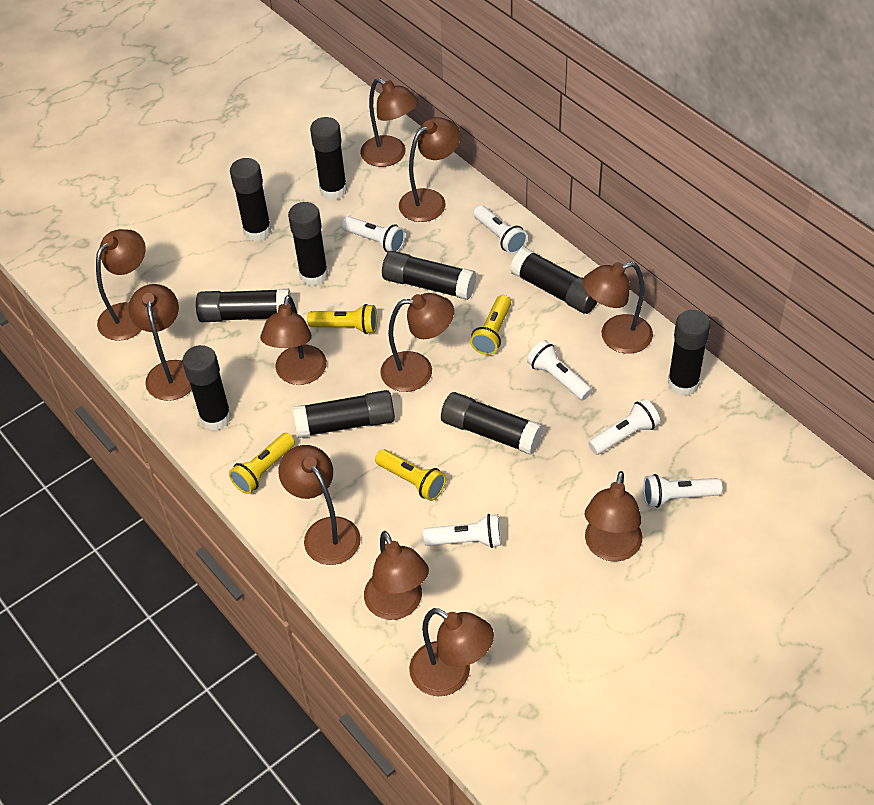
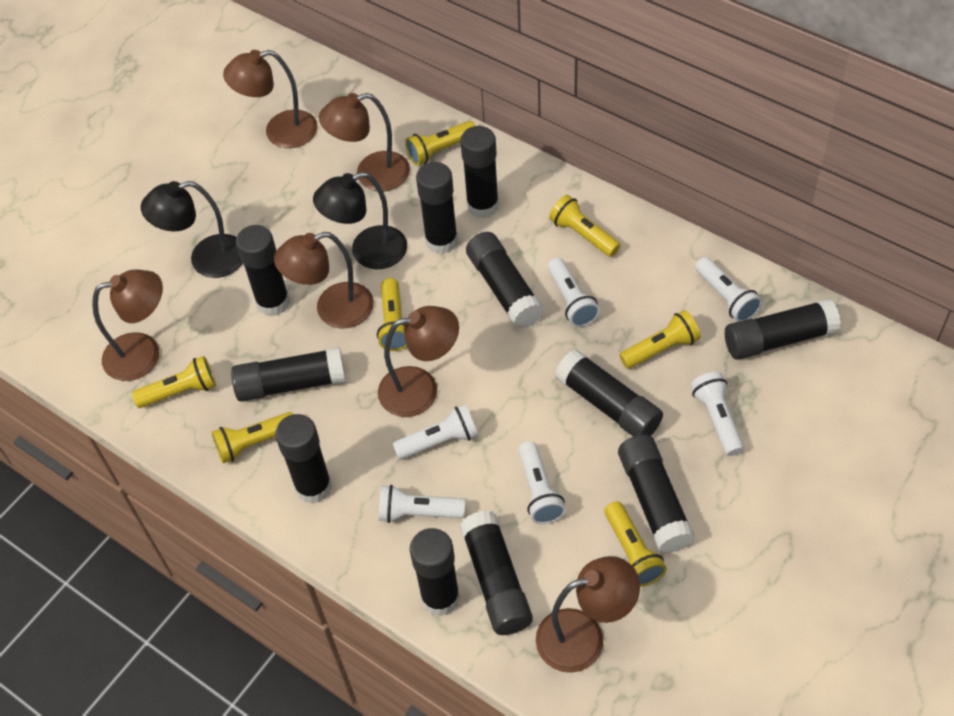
black glue stick: 10 -> 11
black lamp: 0 -> 2
brown lamp: 11 -> 6
yellow flashlight: 4 -> 7

